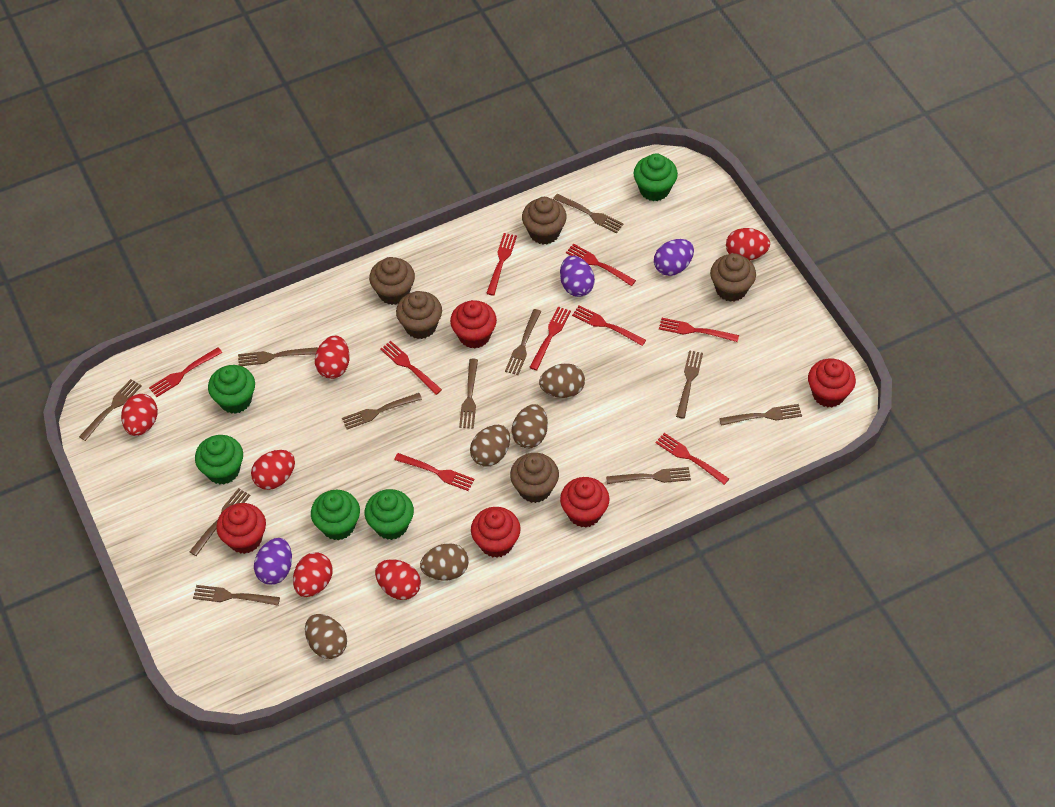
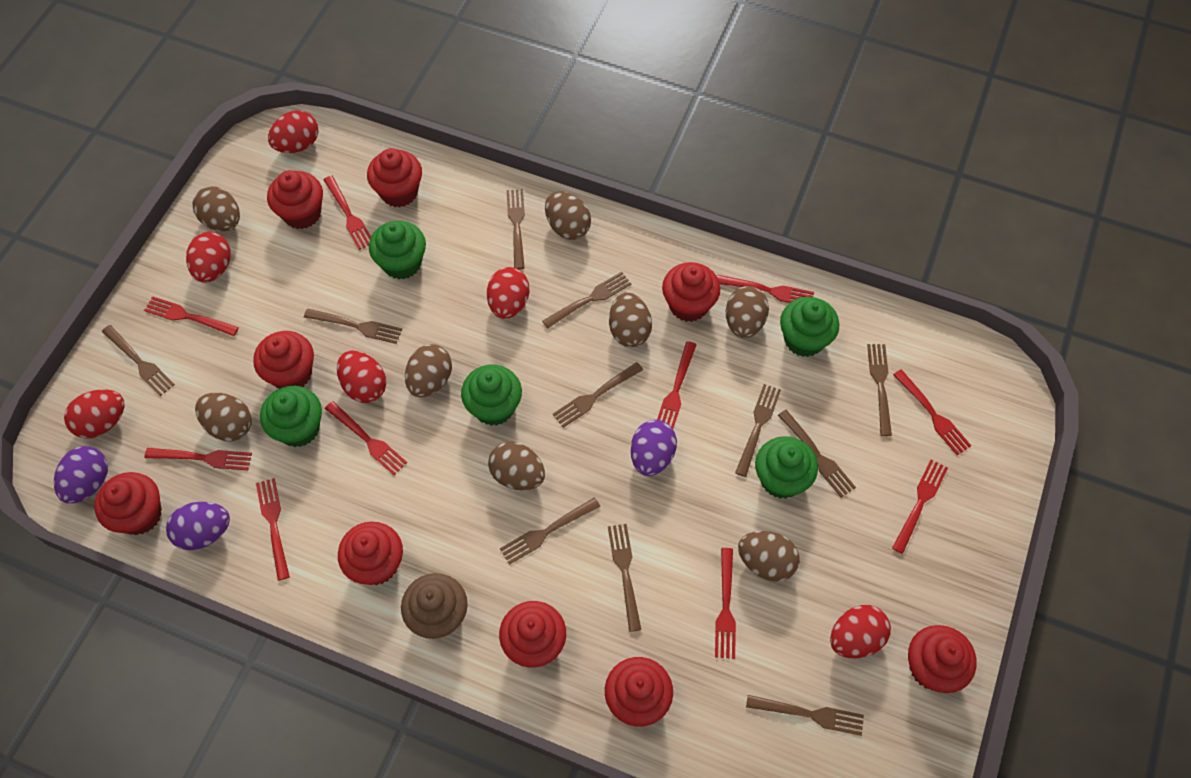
brown cupcake: 5 -> 1
brown egg: 5 -> 8
red cupcake: 5 -> 9
red fork: 9 -> 10

